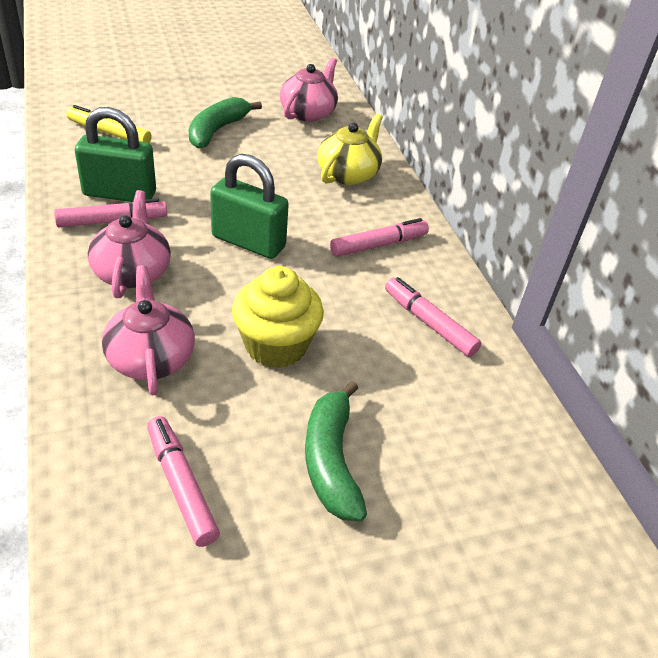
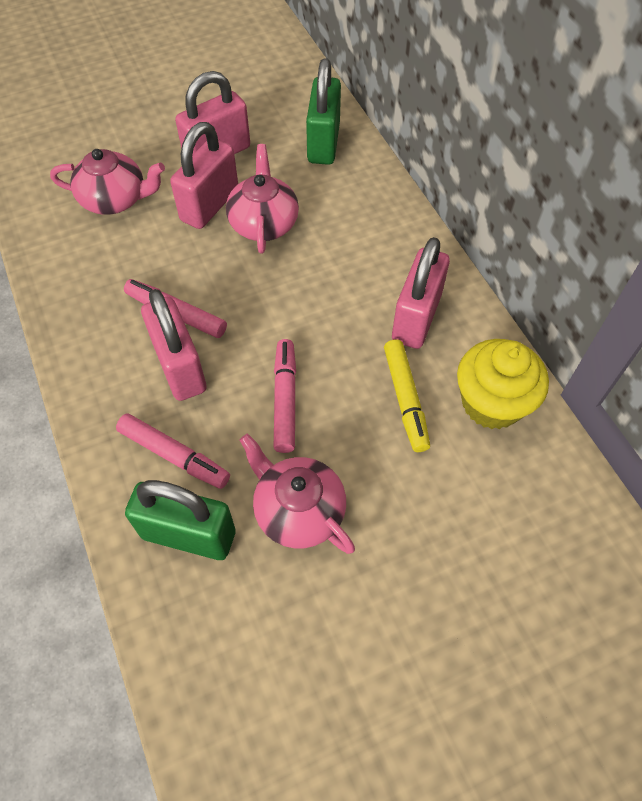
green banana: 2 -> 0
pink marker: 4 -> 3
pink padlock: 0 -> 4
yellow teapot: 1 -> 0

